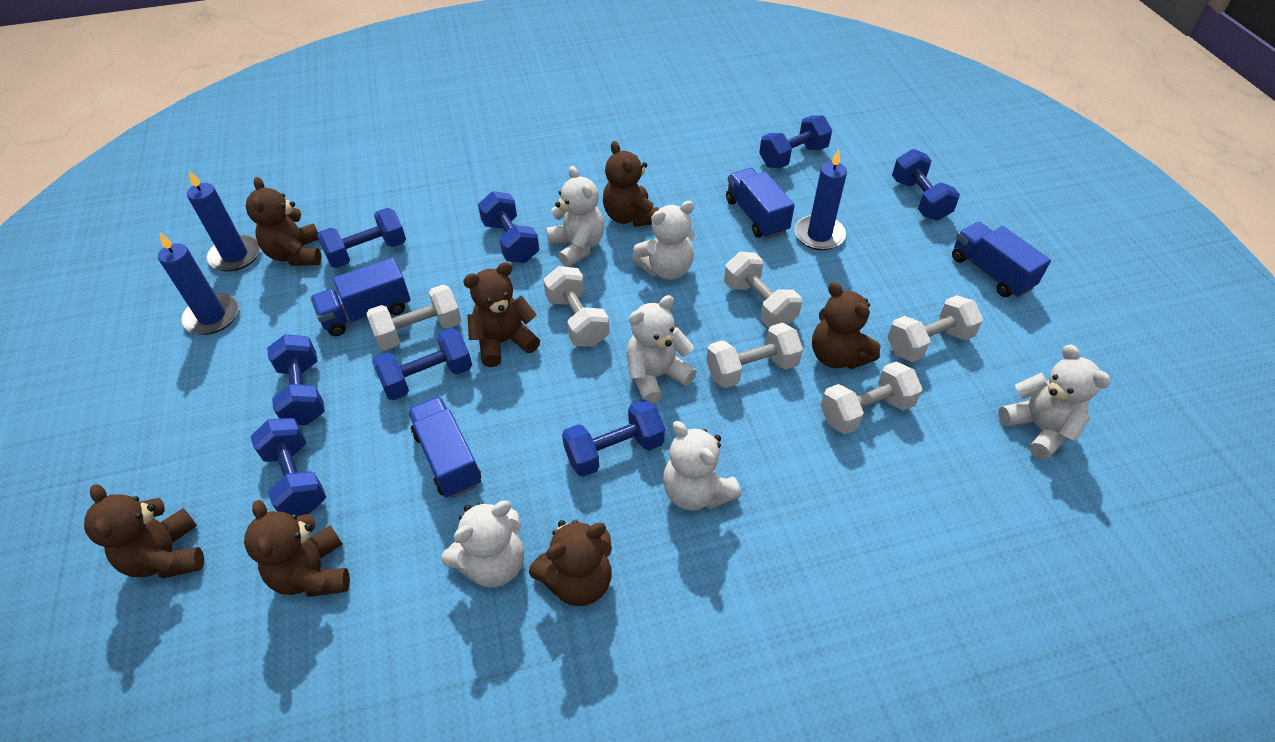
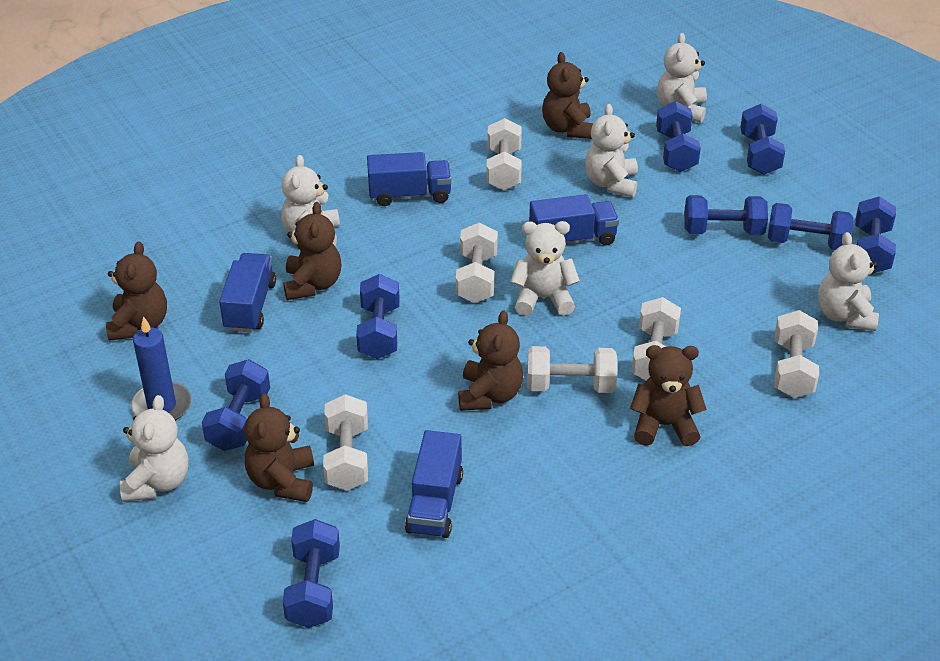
blue candle: 3 -> 1
brown teddy bear: 7 -> 6

